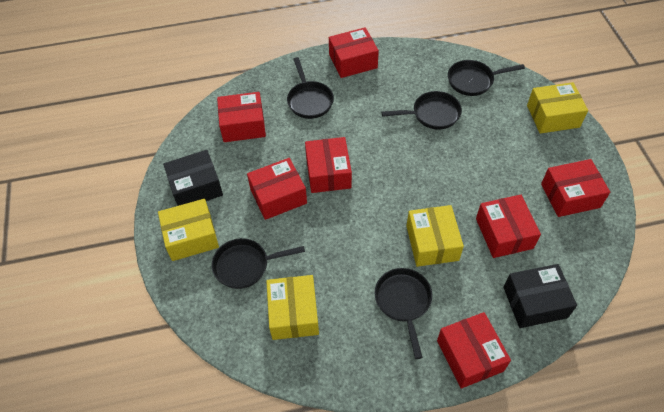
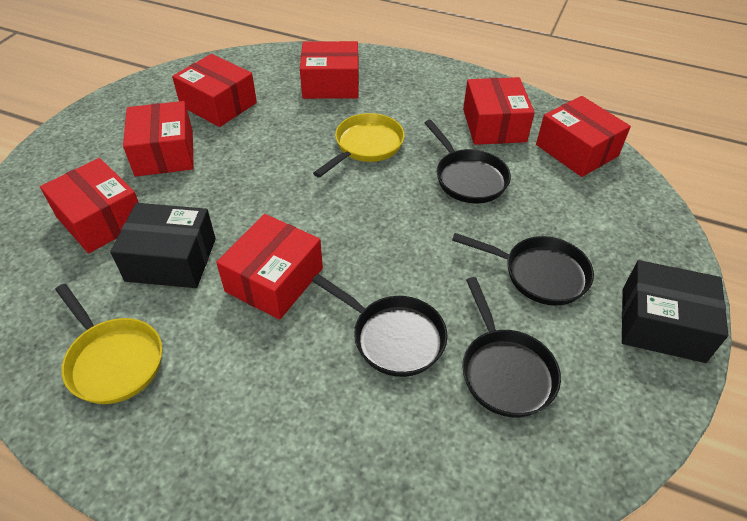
black pan: 5 -> 4
yellow box: 4 -> 0
yellow pan: 0 -> 2

